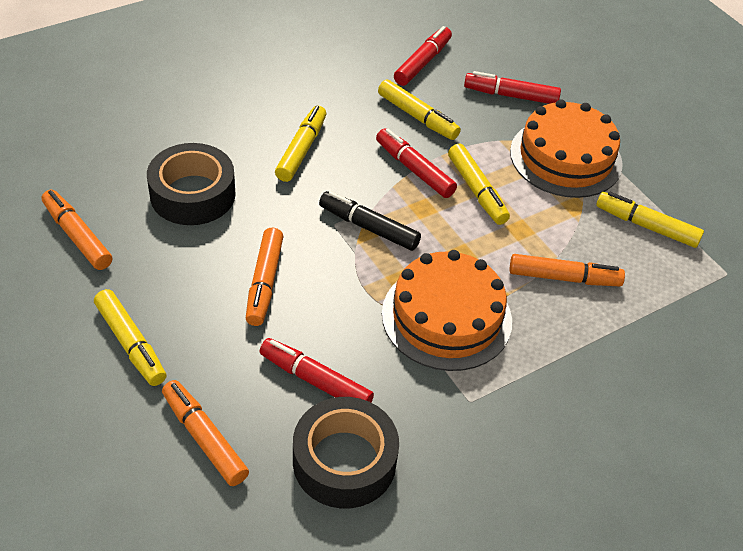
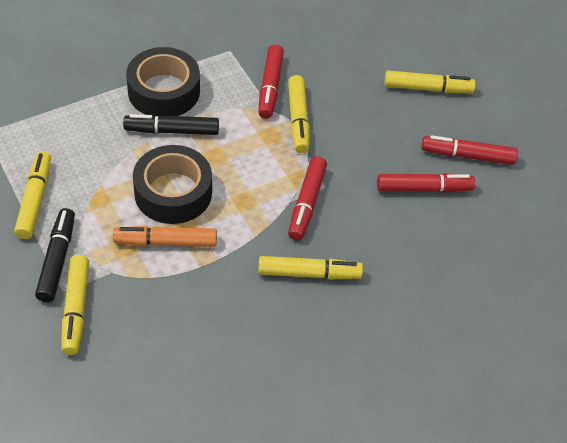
black marker: 1 -> 2
orange cake: 2 -> 0
orange marker: 4 -> 1

